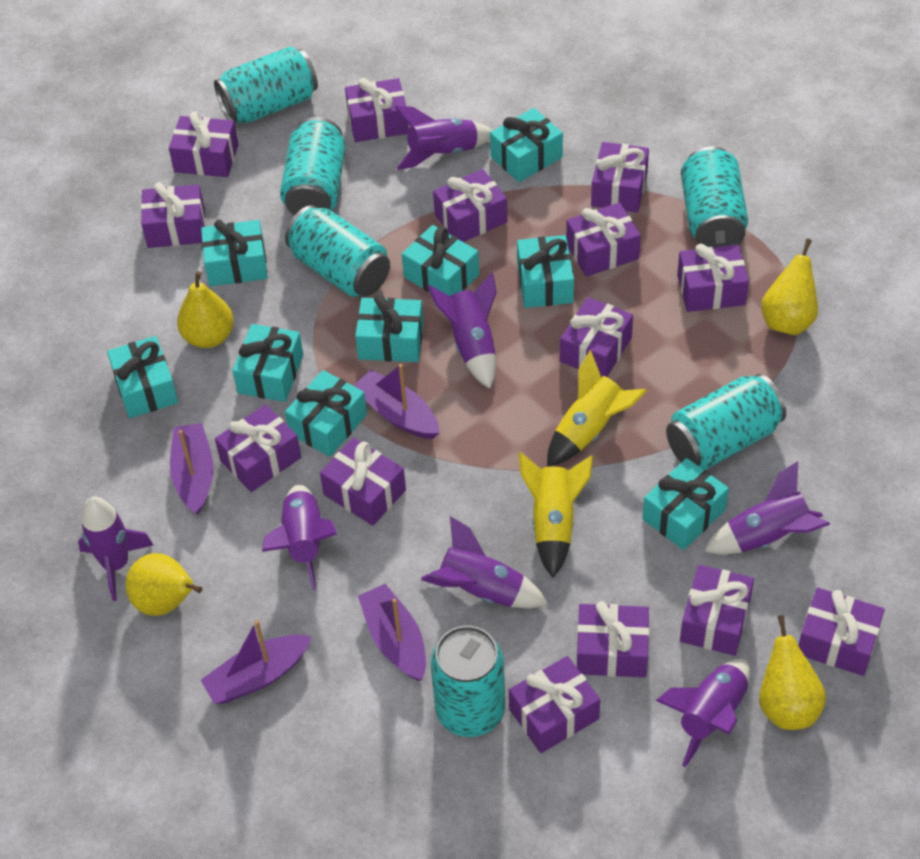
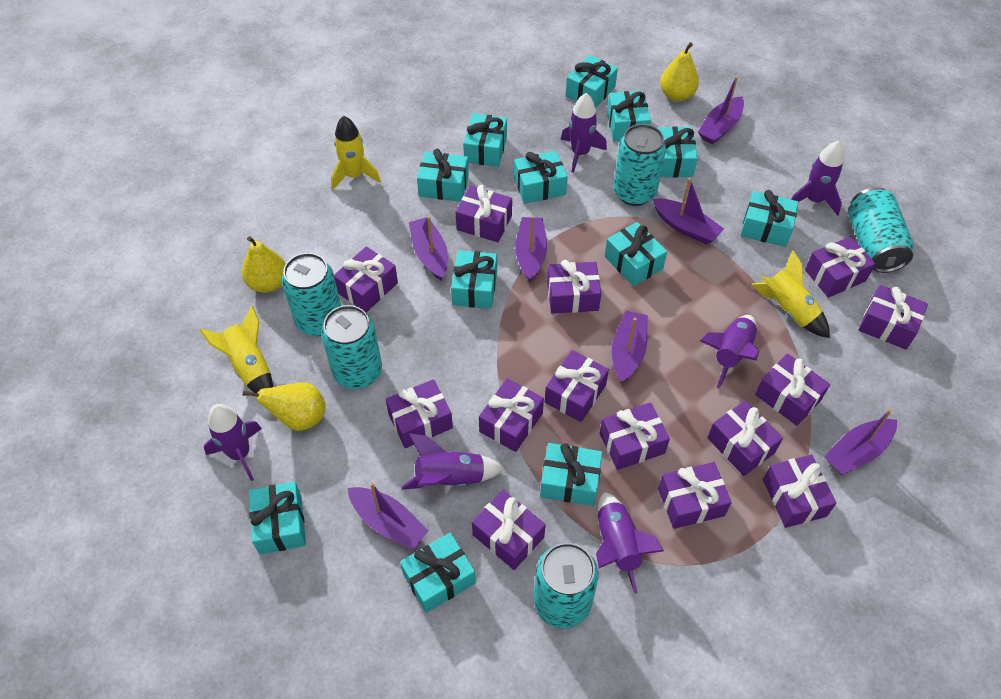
purple boat: 4 -> 7
purple rocket: 7 -> 6
turquoise can: 6 -> 5
turquoise gift: 9 -> 12
yellow pear: 4 -> 3
yellow rocket: 2 -> 3

